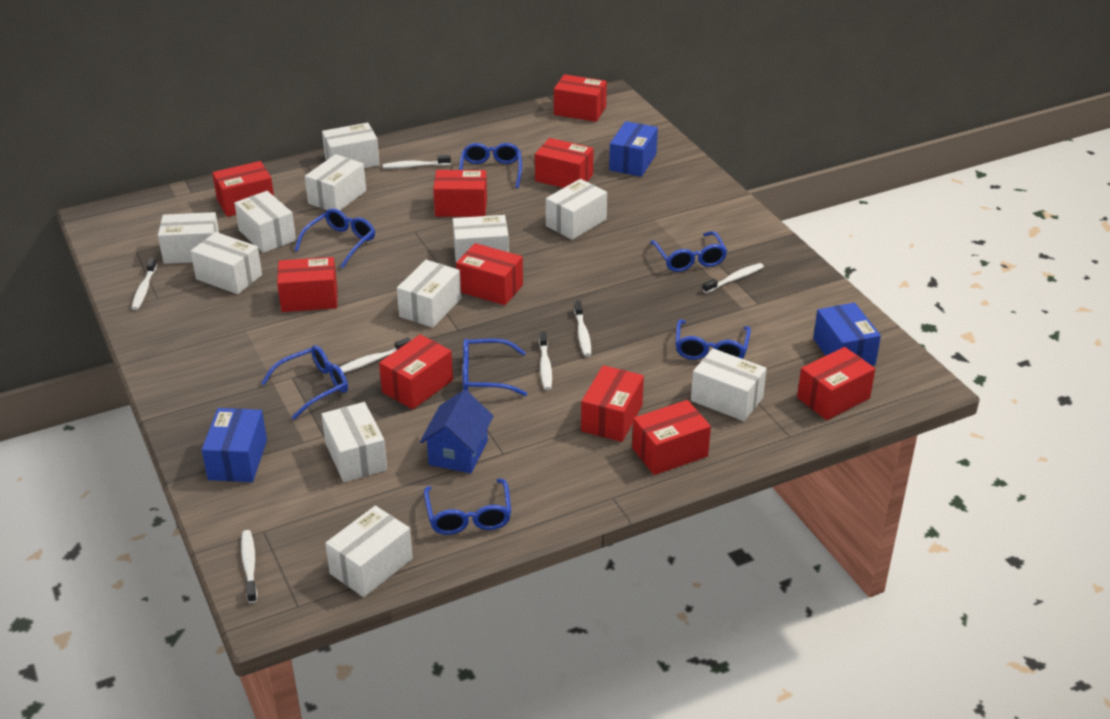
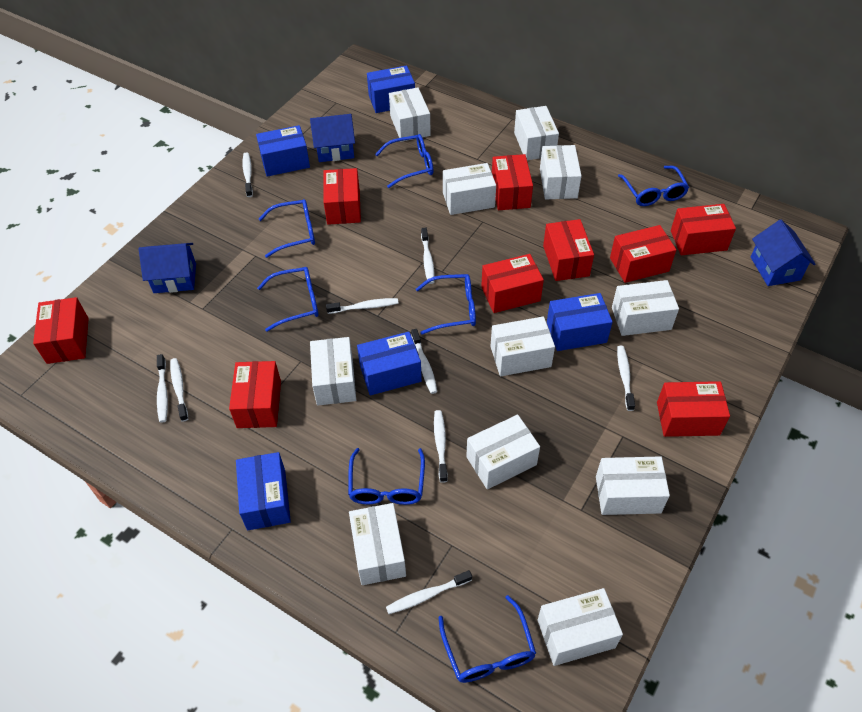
blue box: 3 -> 5
blue house: 1 -> 3
red box: 10 -> 9
white toothbrush: 7 -> 9

